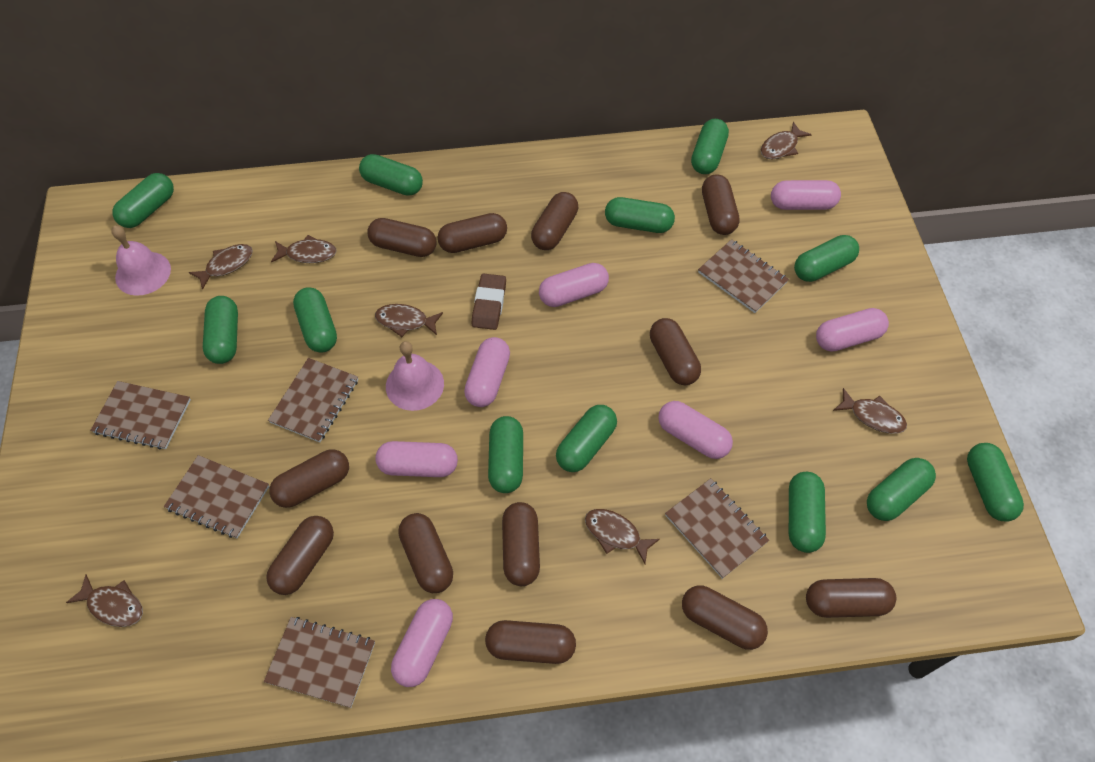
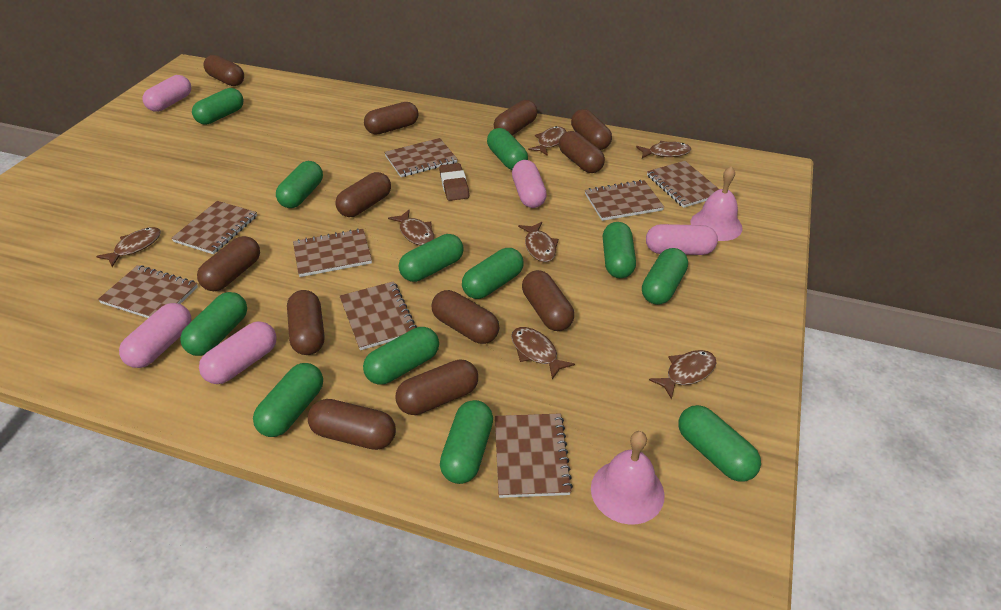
brown notebook: 6 -> 8
pink capsule: 7 -> 5

